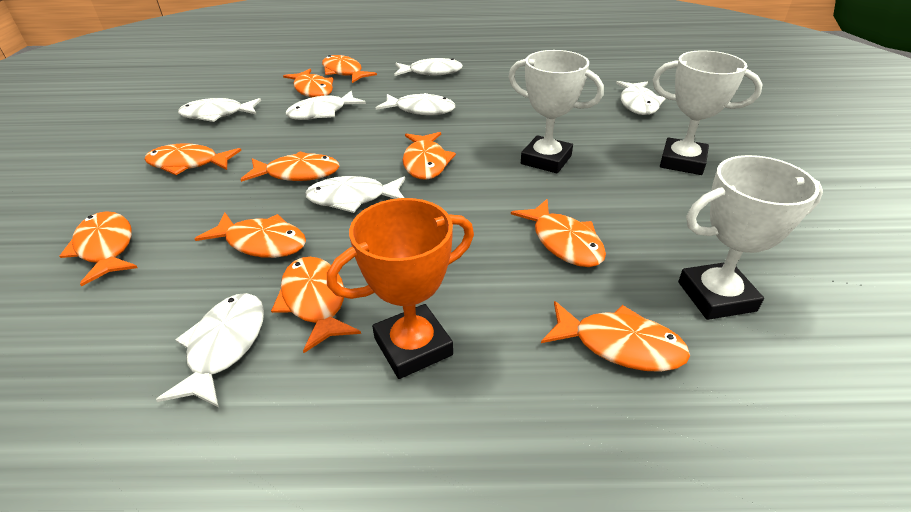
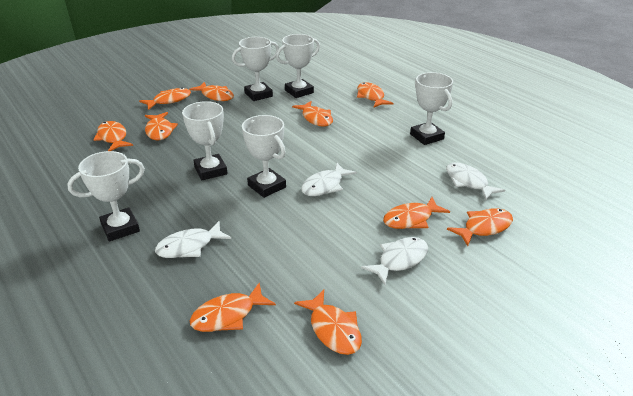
orange trophy: 1 -> 0
white fish: 7 -> 4
white trophy: 3 -> 6

